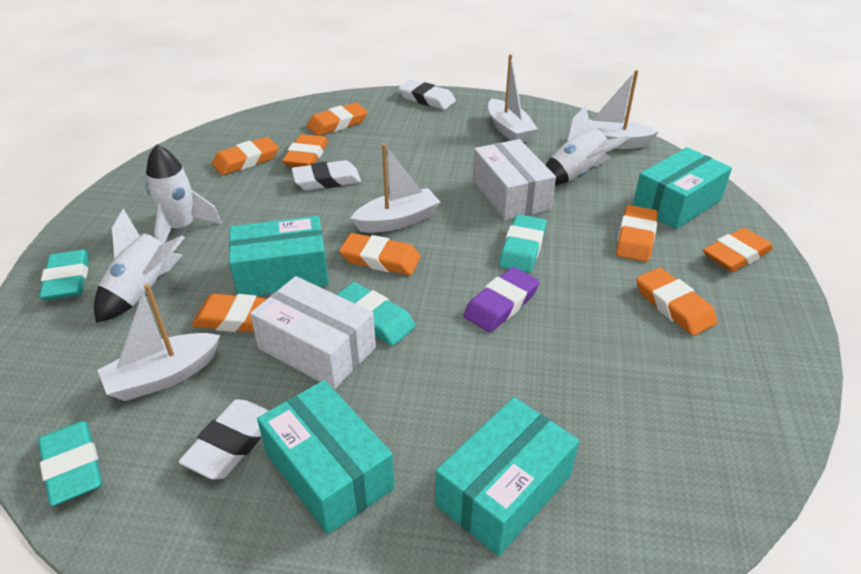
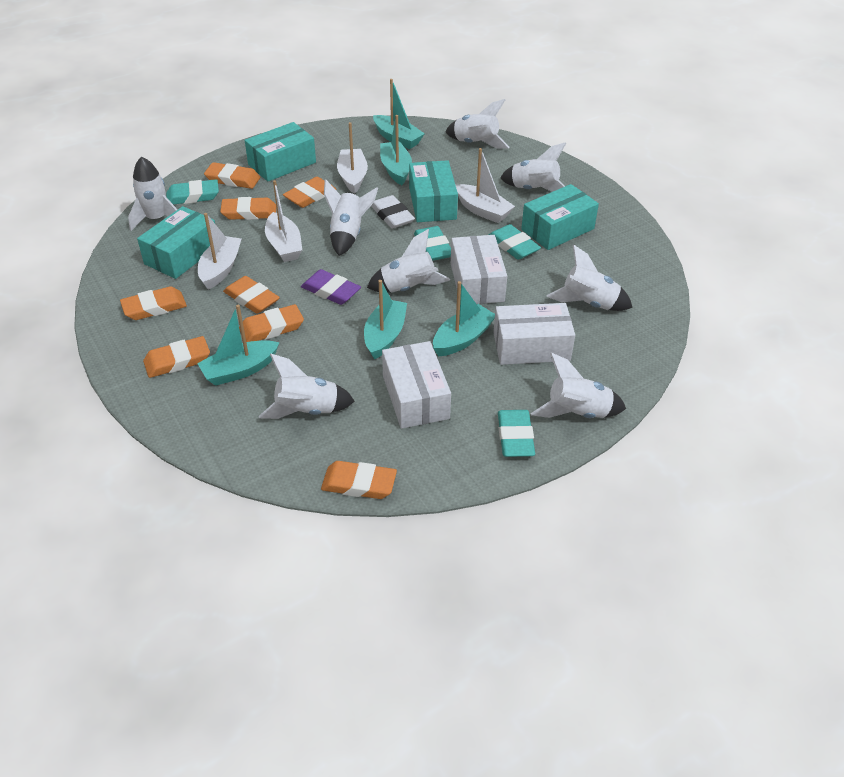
turquoise boat: 0 -> 5
white box: 2 -> 3
white eraser: 3 -> 1
white rocket: 3 -> 8

